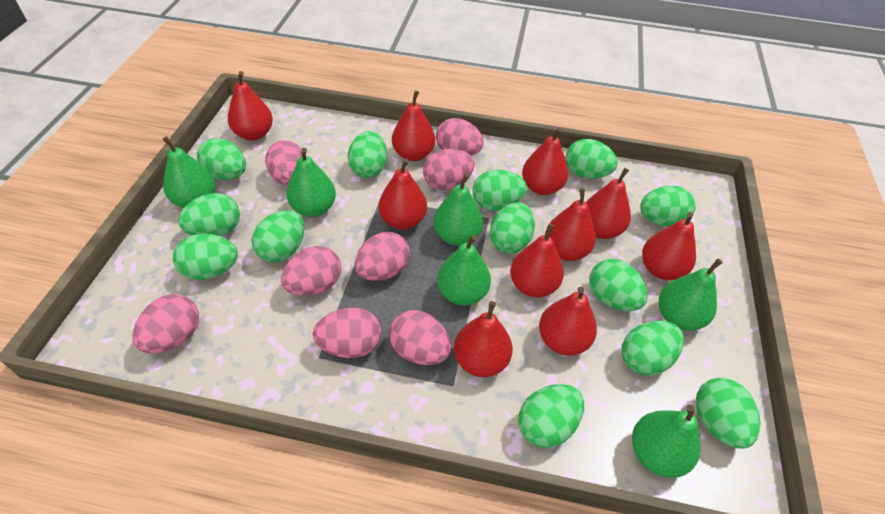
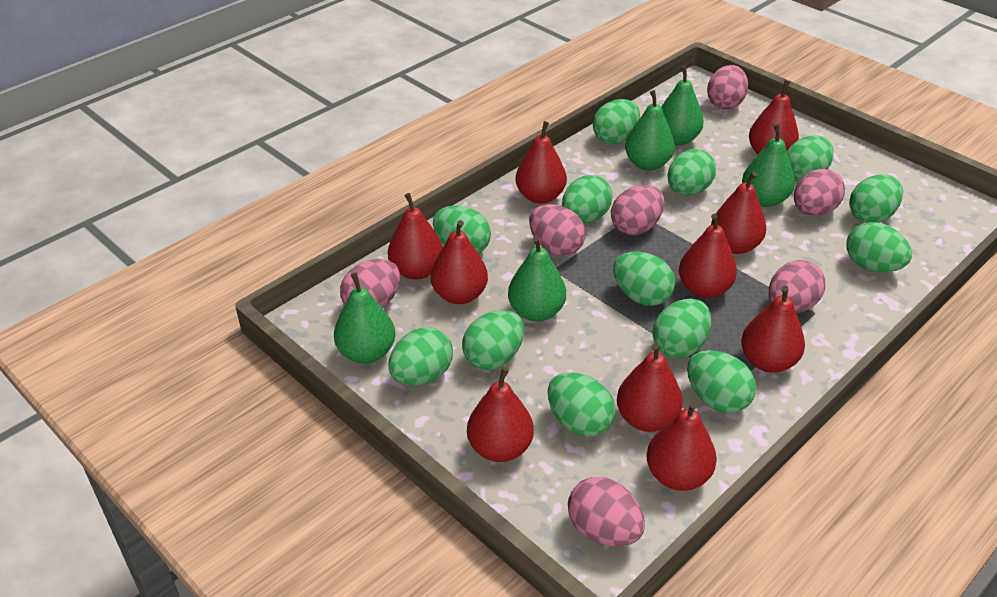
green pear: 6 -> 5
pink egg: 8 -> 7

